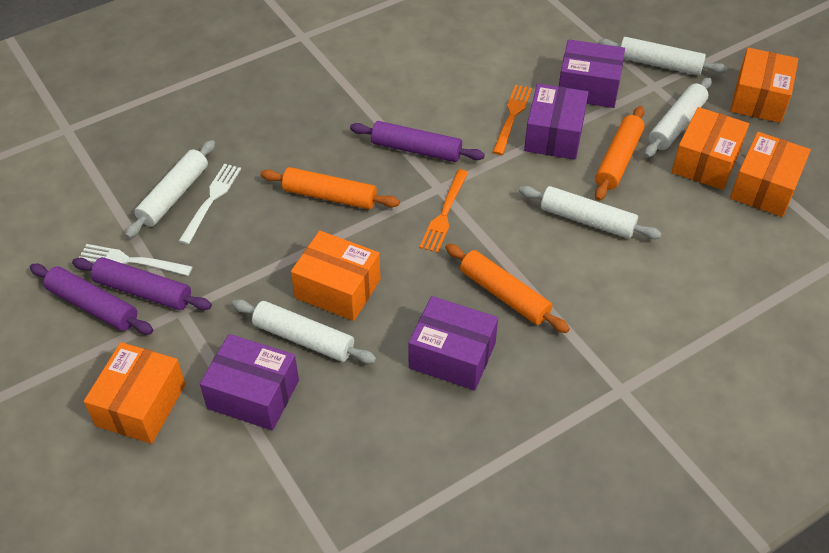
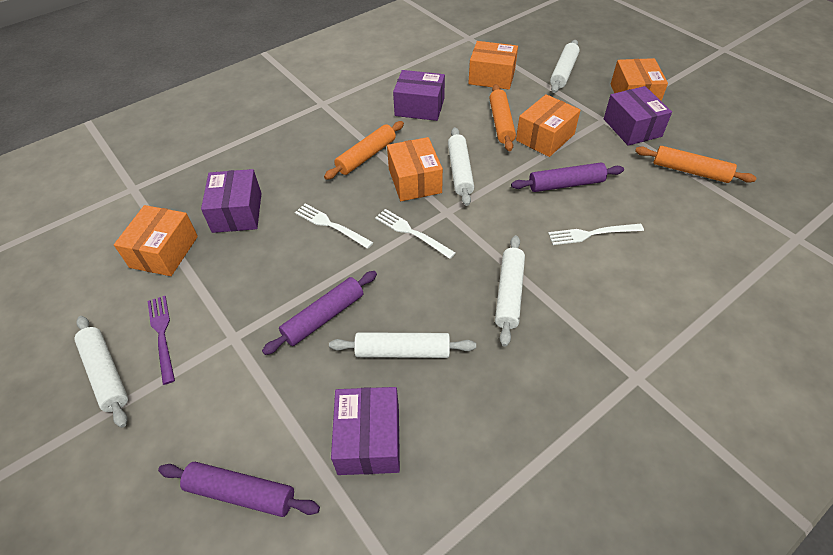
orange fork: 2 -> 0
purple fork: 0 -> 1
white fork: 2 -> 3

